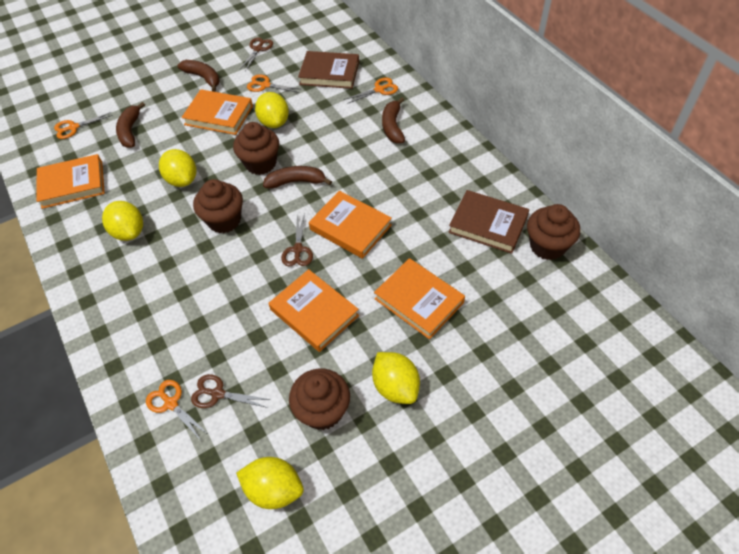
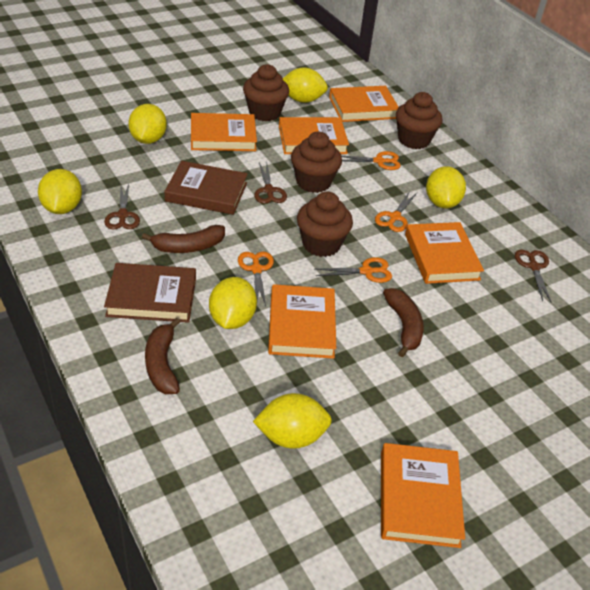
brown banana: 4 -> 3
orange book: 5 -> 6
yellow lemon: 5 -> 6

